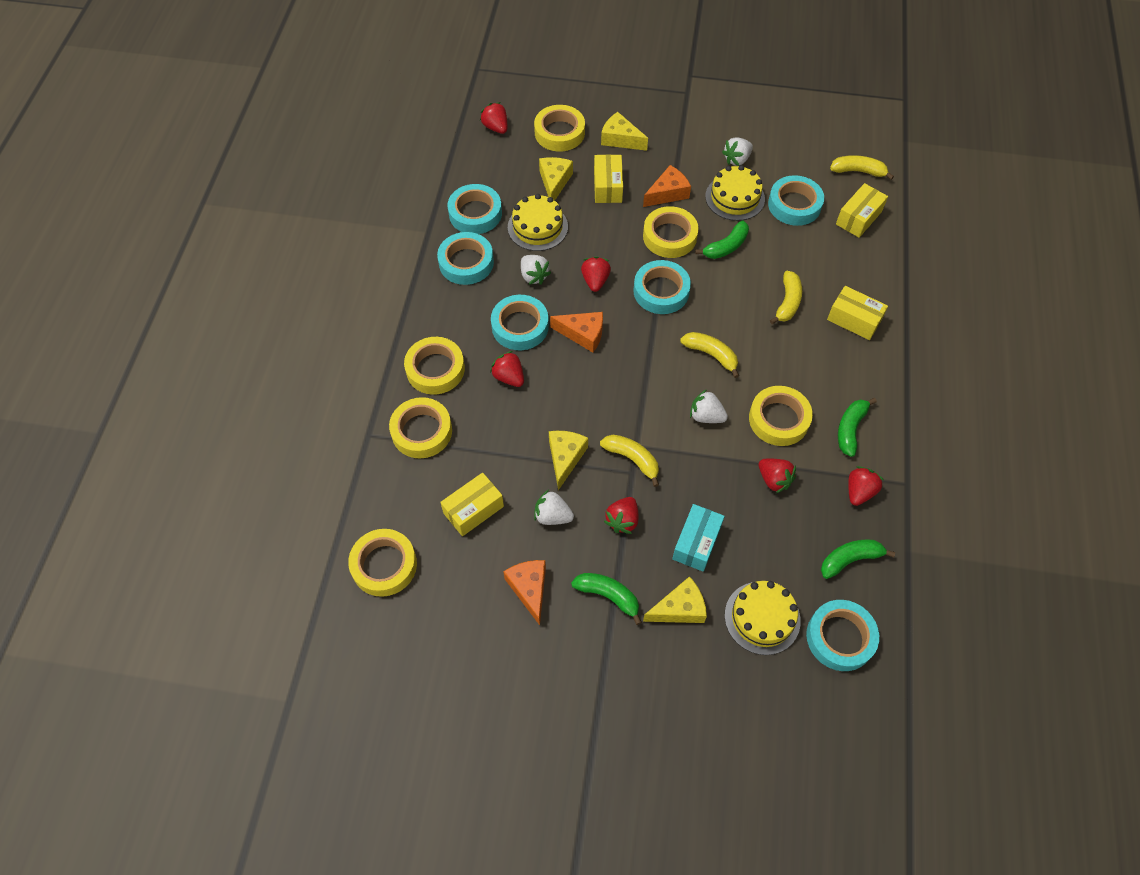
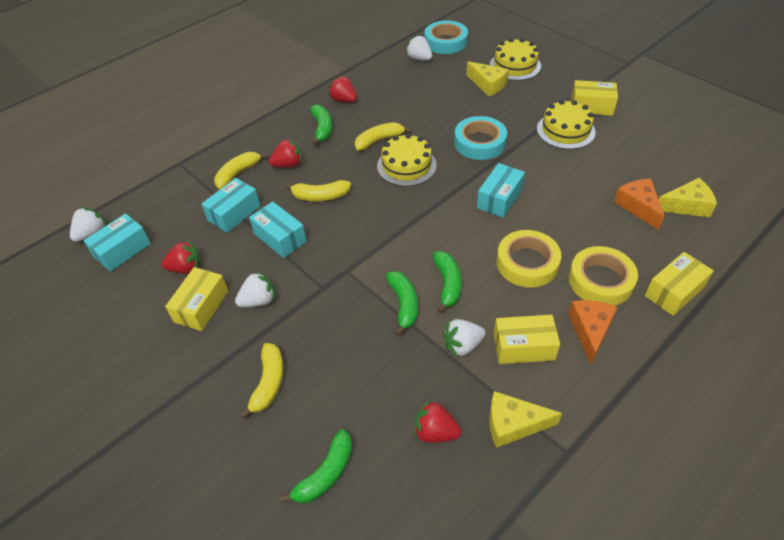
orange cheese: 3 -> 2
red strawberry: 6 -> 4
turquoise box: 1 -> 4
turquoise tape: 6 -> 2
yellow cheese: 4 -> 3
yellow tape: 6 -> 2

